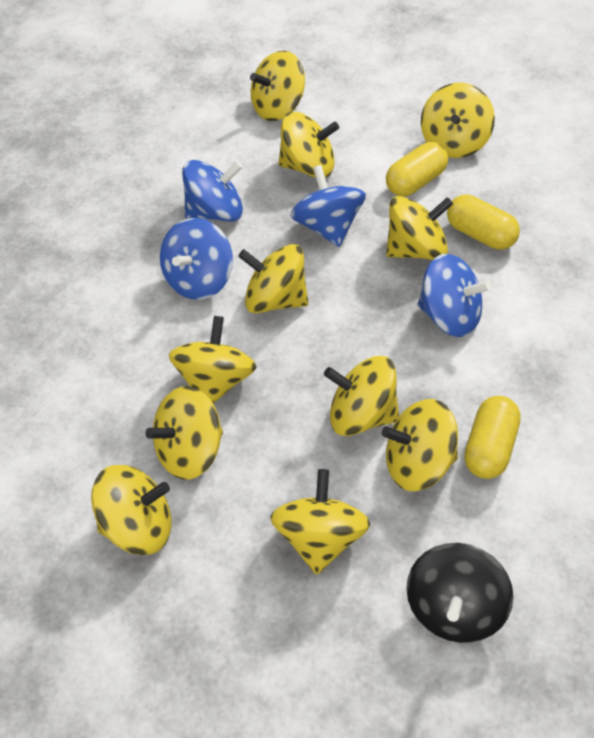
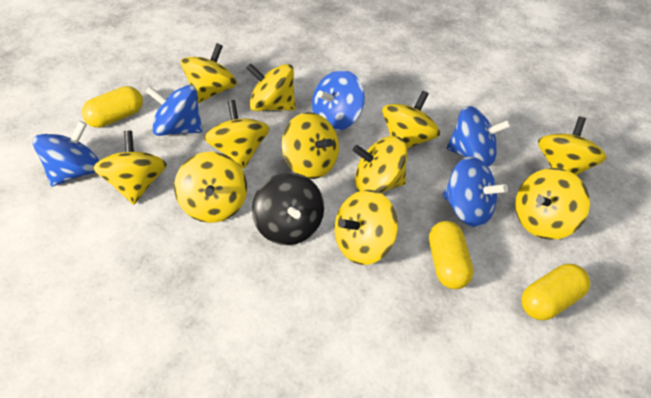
blue spinning top: 4 -> 5

